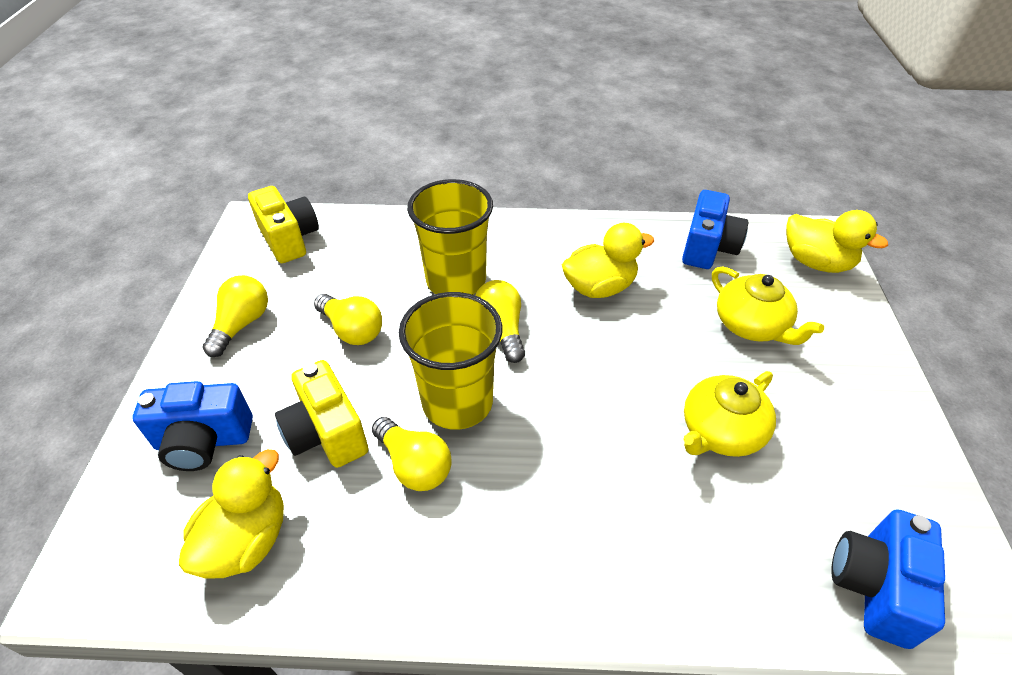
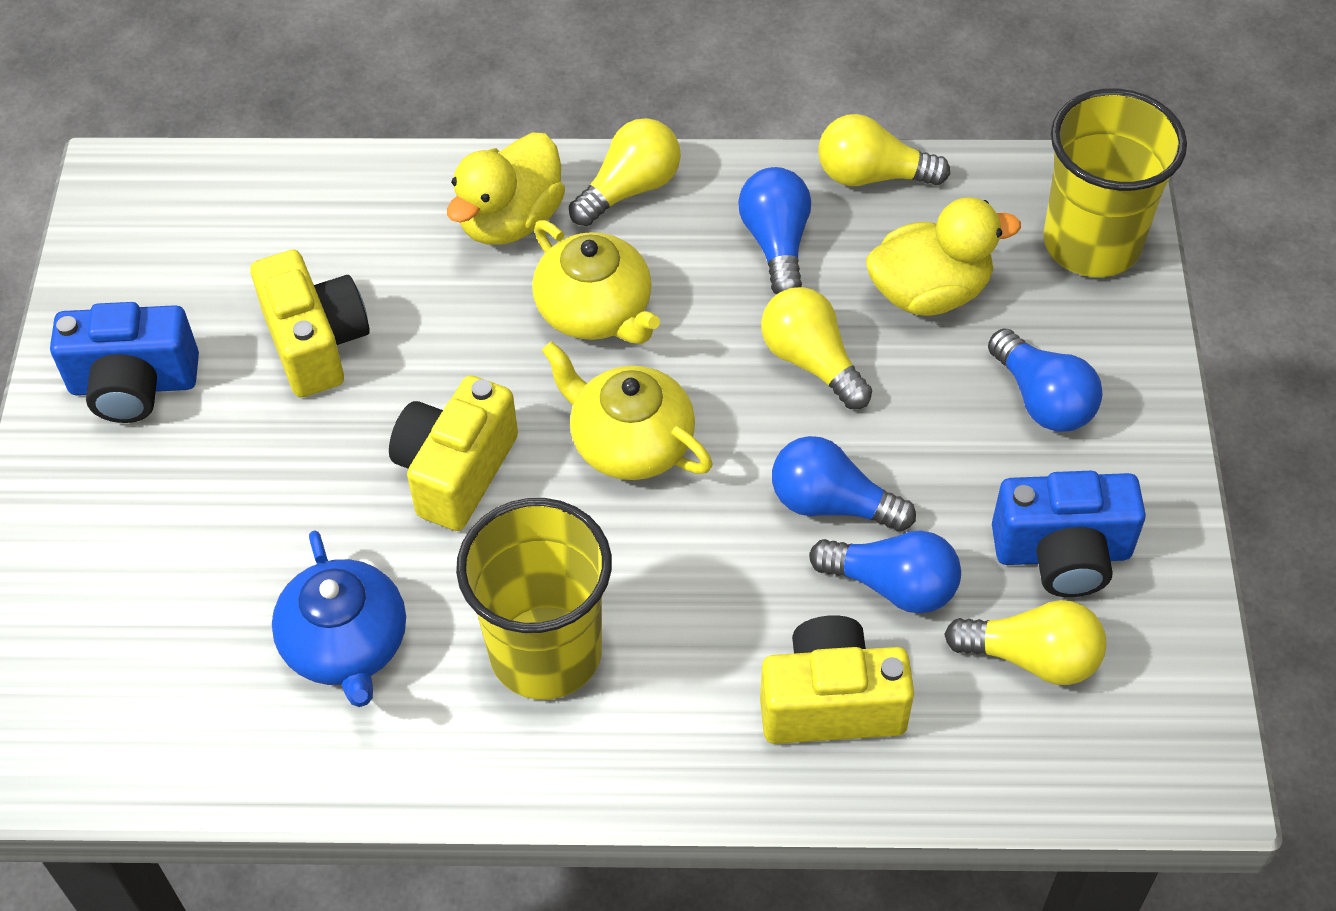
blue camera: 3 -> 2
blue light bulb: 0 -> 4
blue teapot: 0 -> 1
yellow camera: 2 -> 3
yellow duck: 3 -> 2

